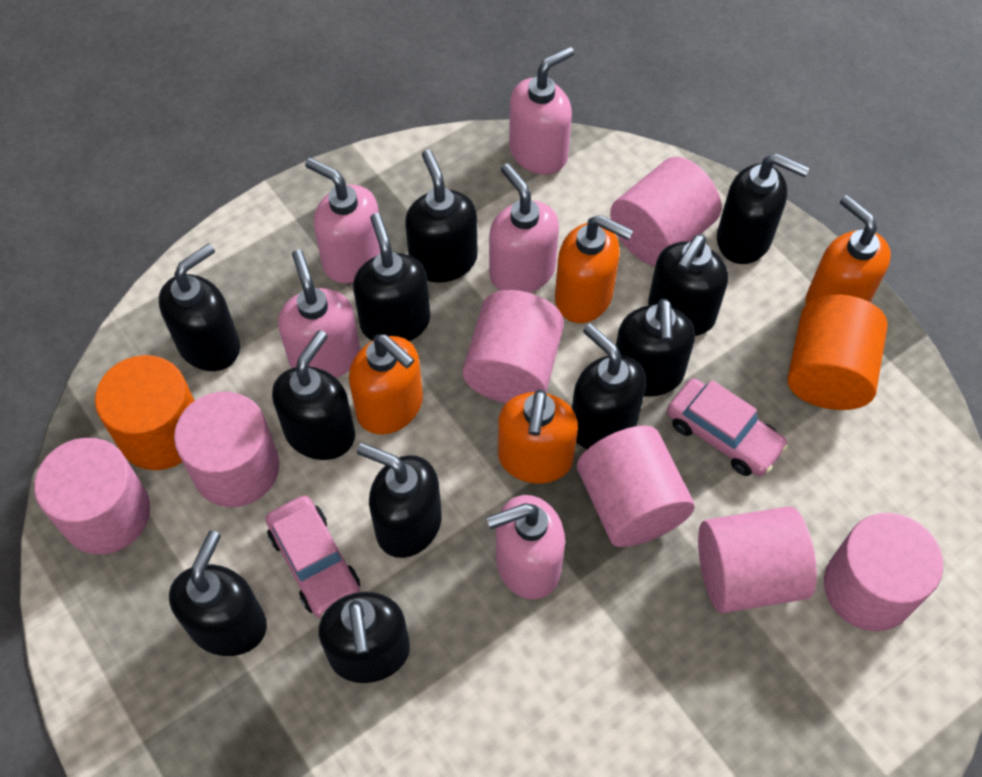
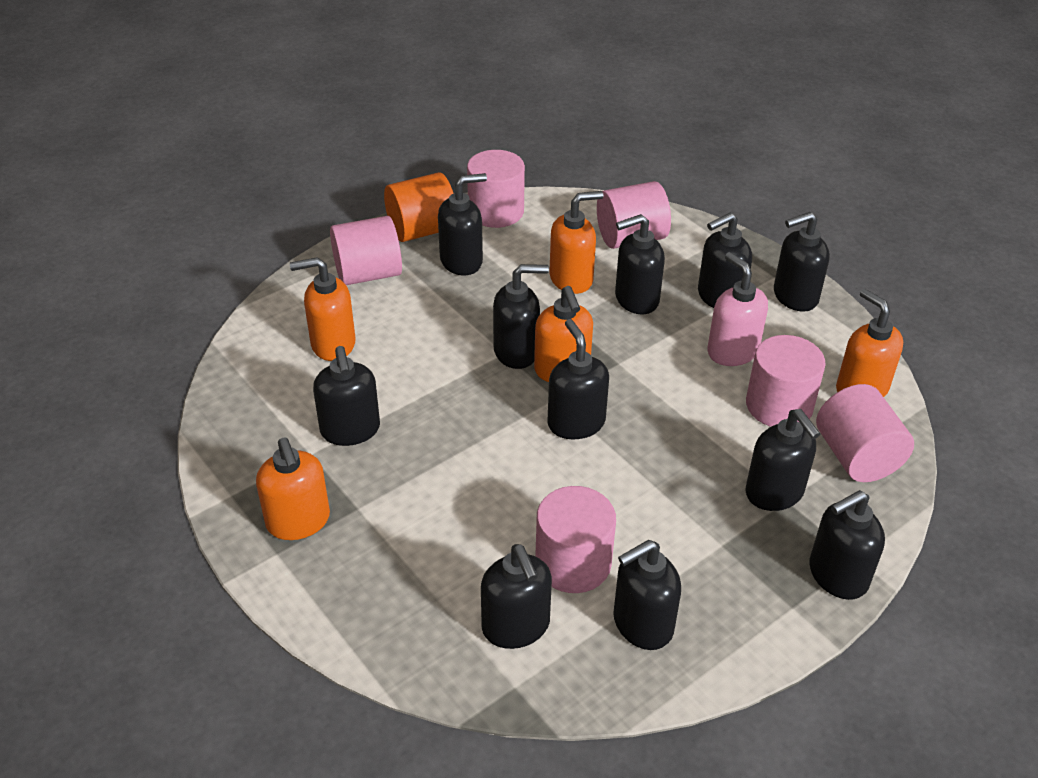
orange cylinder: 2 -> 1
orange soap dispenser: 4 -> 5
pink car: 2 -> 0
pink cylinder: 7 -> 6
pink soap dispenser: 5 -> 1

